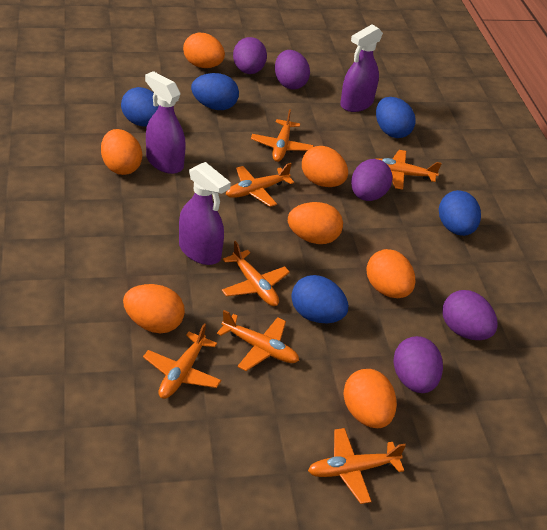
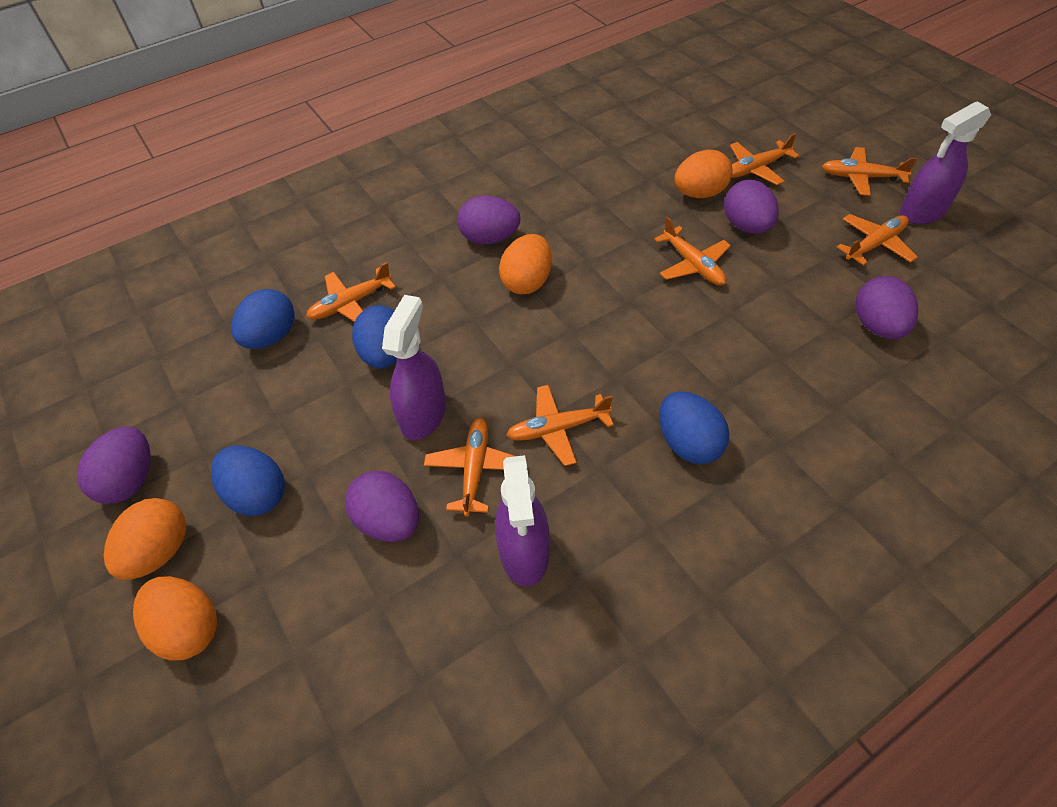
blue egg: 5 -> 4
orange egg: 7 -> 4

